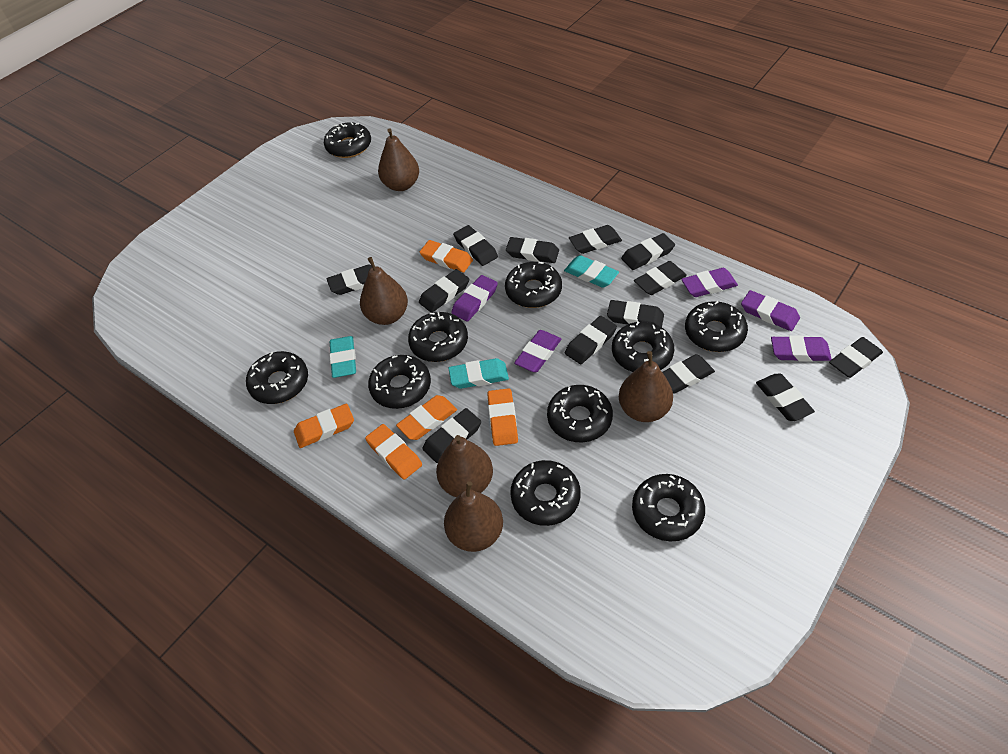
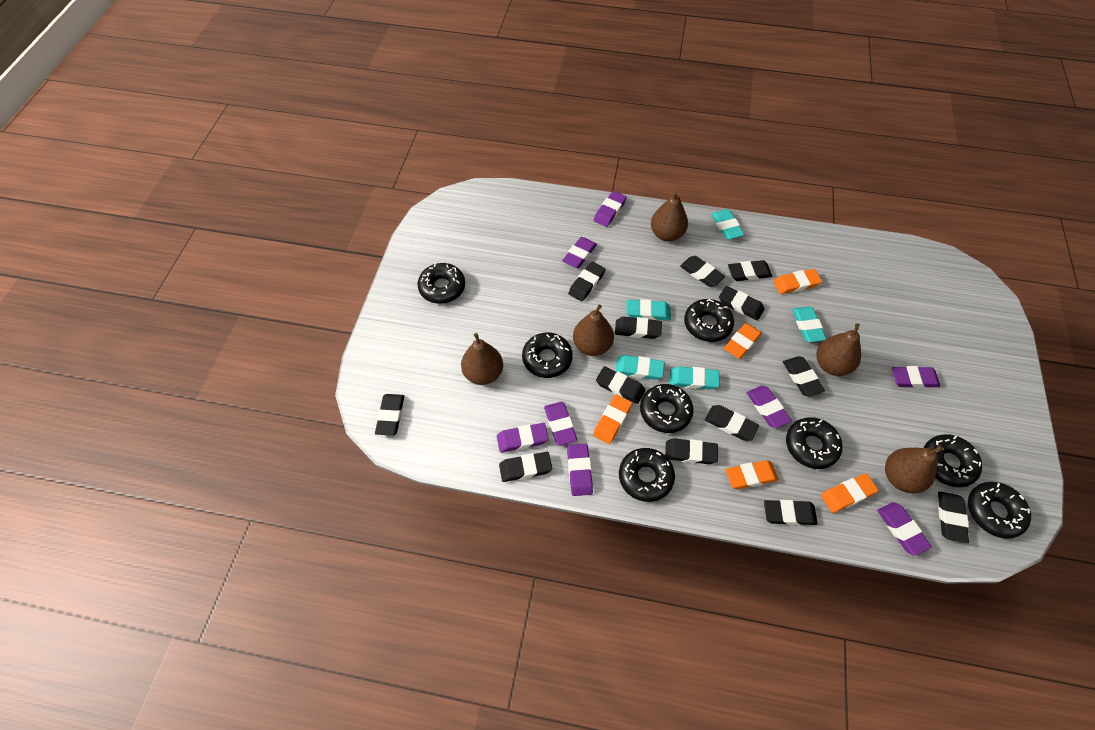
black donut: 10 -> 8
purple eraser: 5 -> 8
turquoise eraser: 3 -> 5

